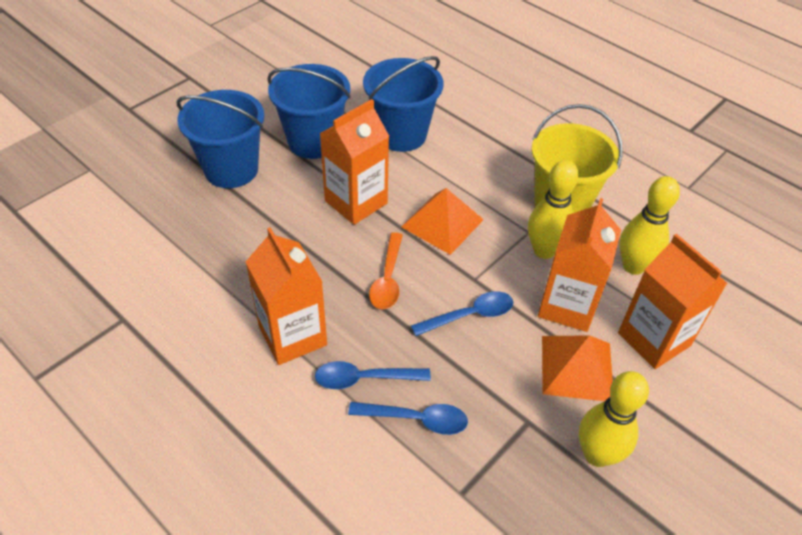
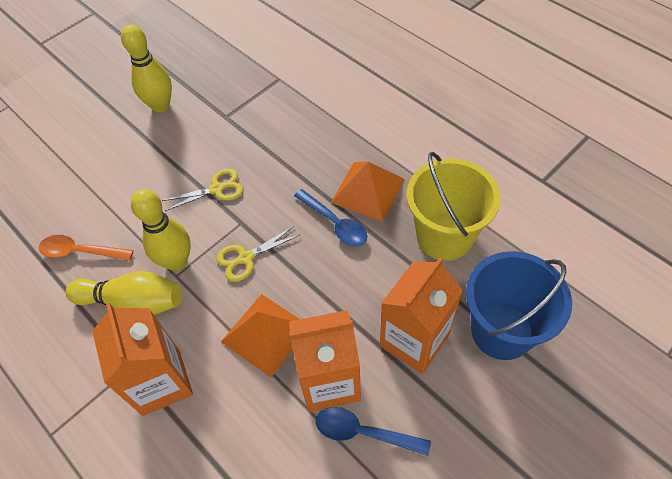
blue bucket: 3 -> 1
blue spoon: 3 -> 2
orange carton: 4 -> 3
yellow scissors: 0 -> 2

